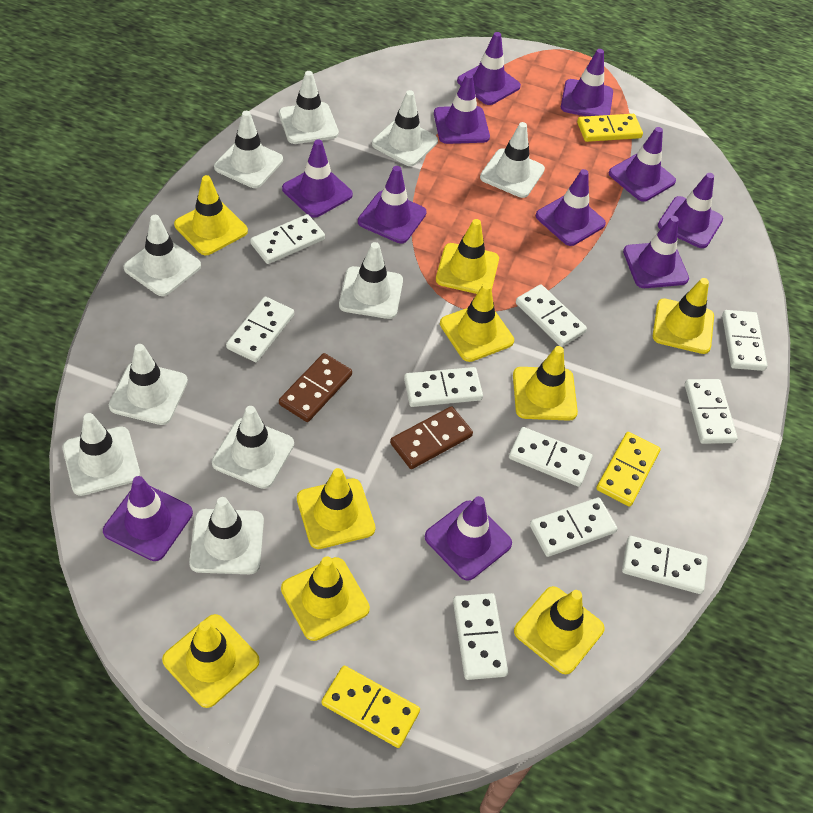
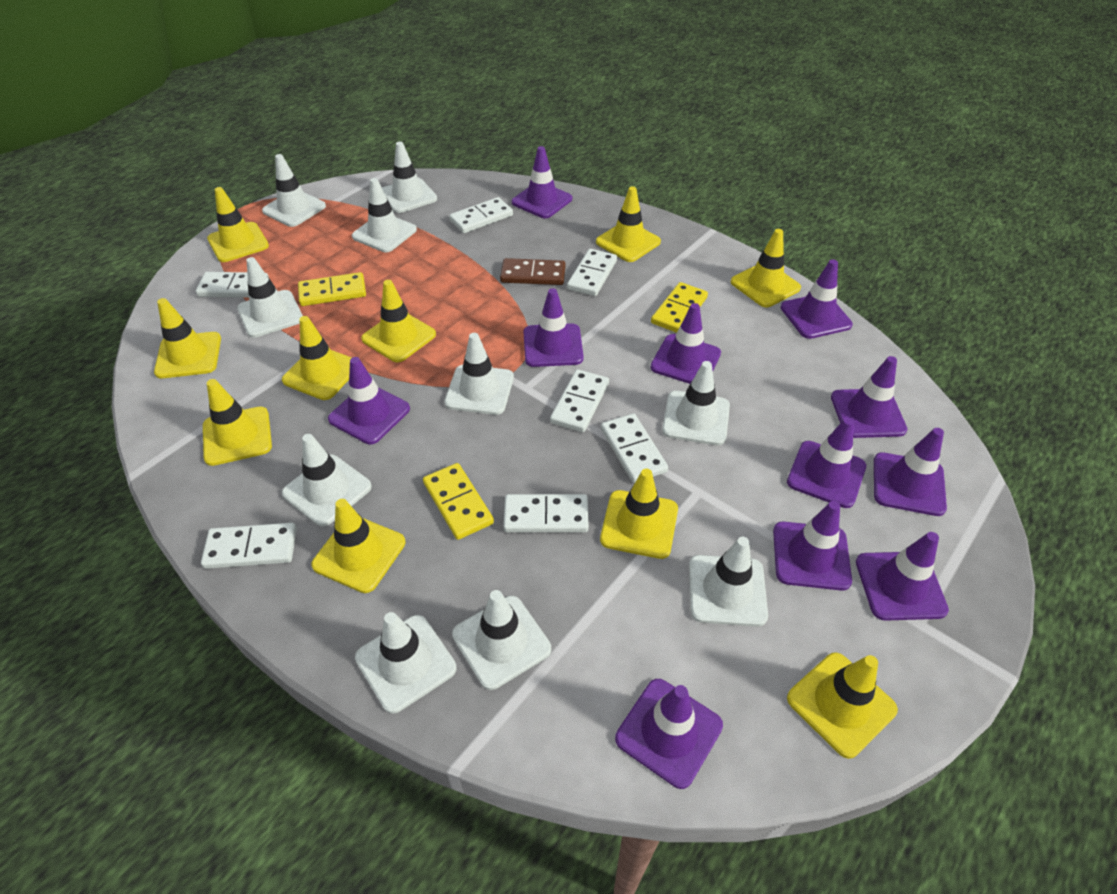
brown domino: 2 -> 1
white domino: 10 -> 7
yellow traffic cone: 9 -> 10

